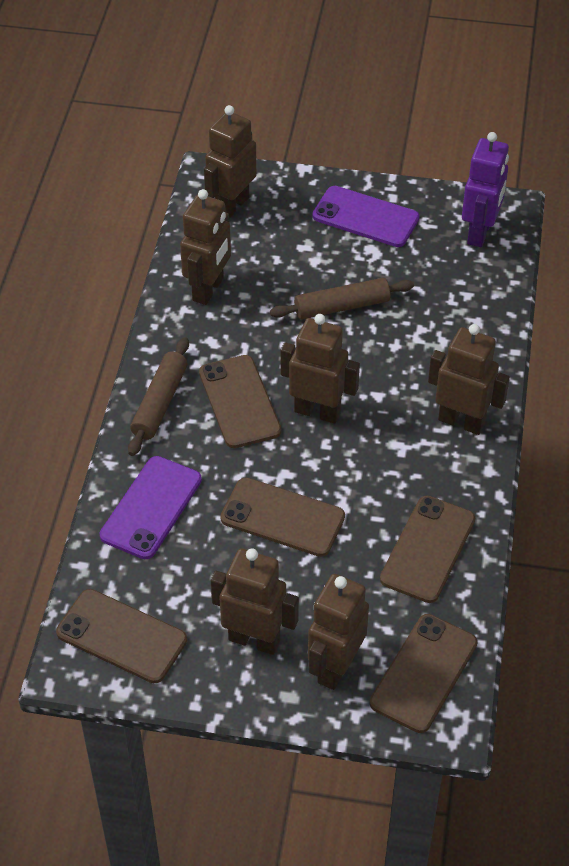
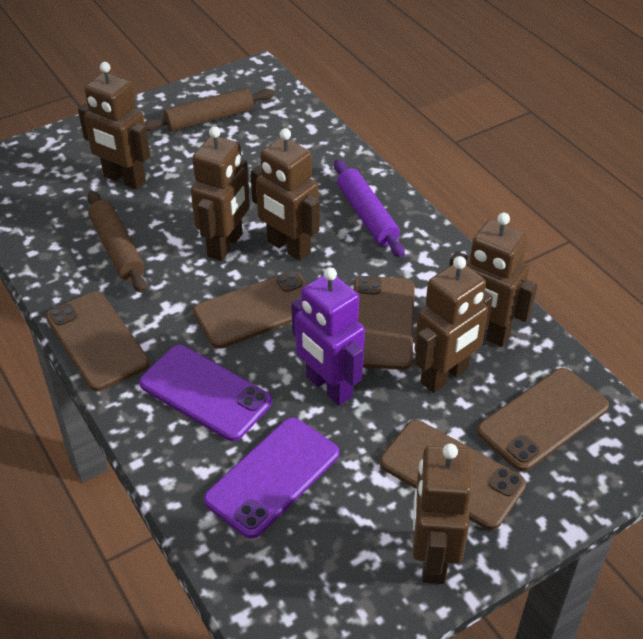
purple rolling pin: 0 -> 1

